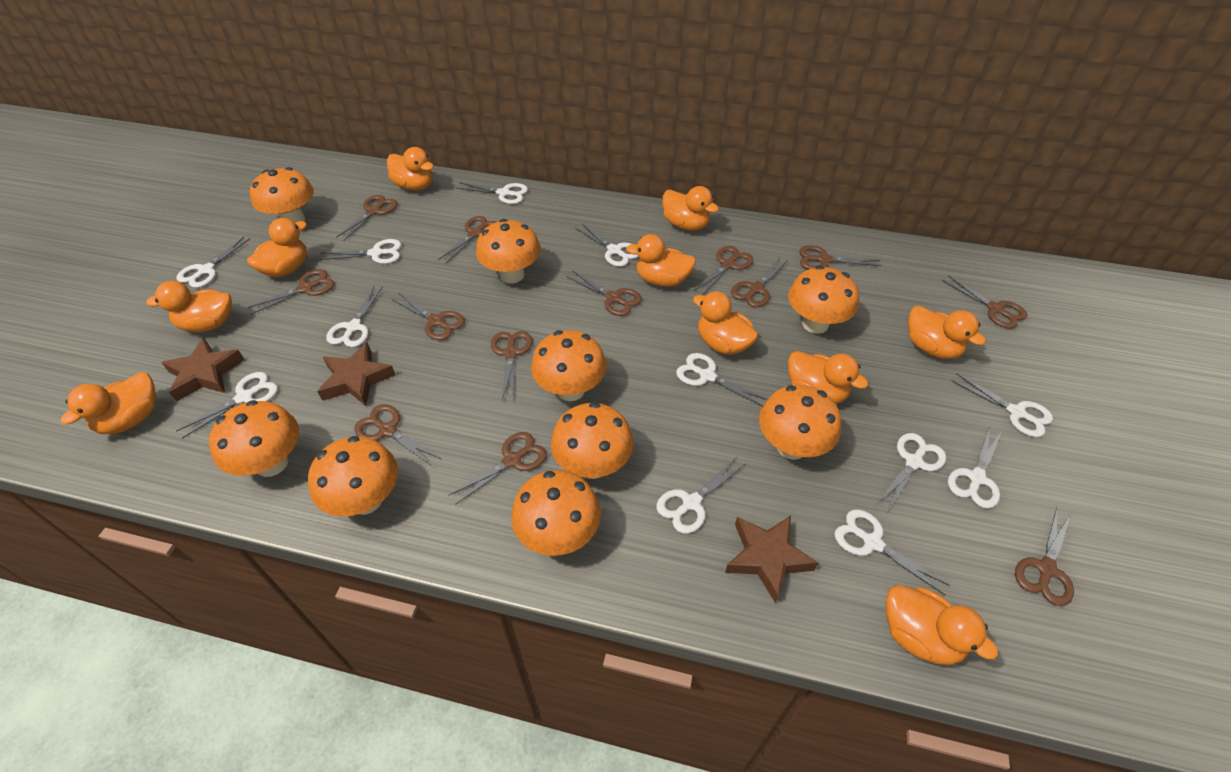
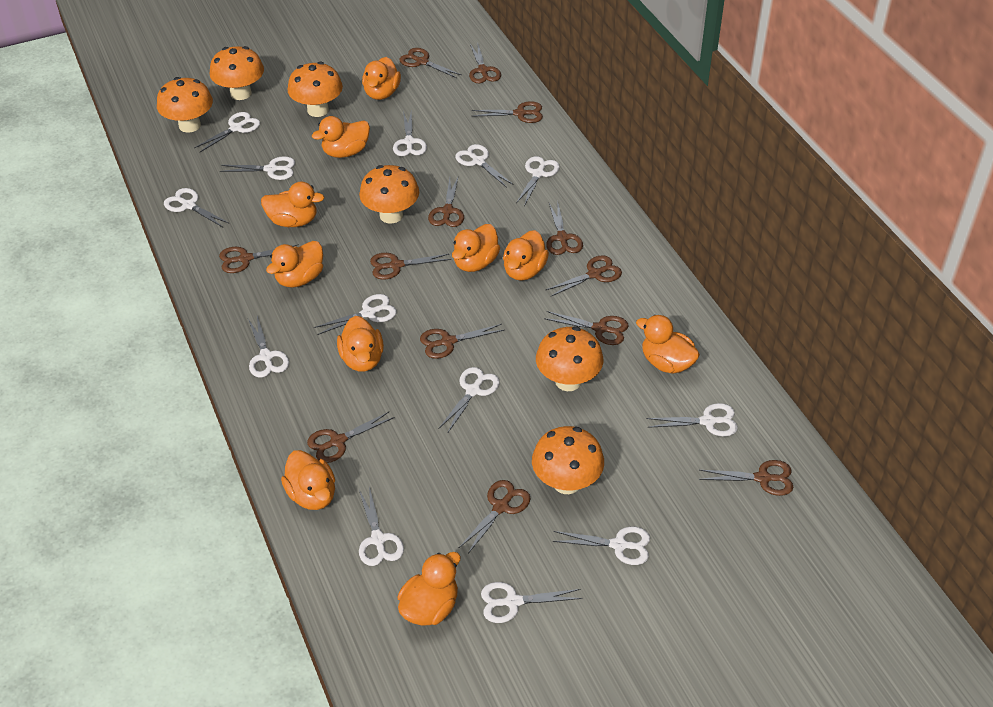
brown star: 3 -> 0
orange mushroom: 9 -> 6
white scissors: 12 -> 13

